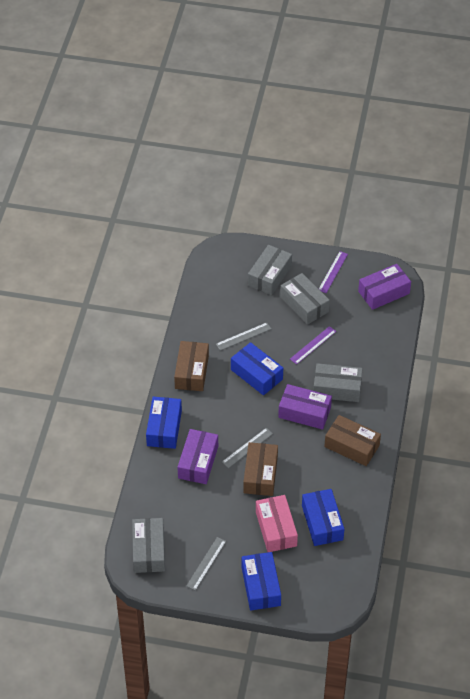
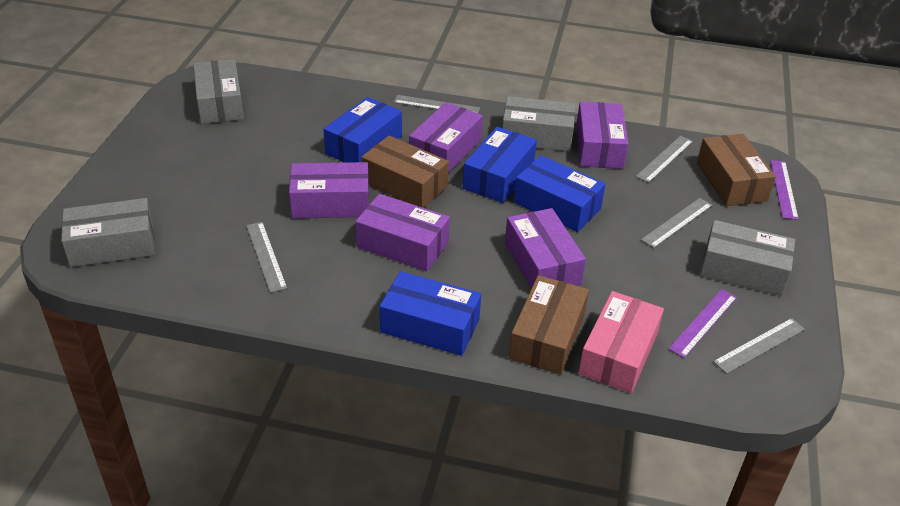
grey ruler: 3 -> 5
purple box: 3 -> 5

